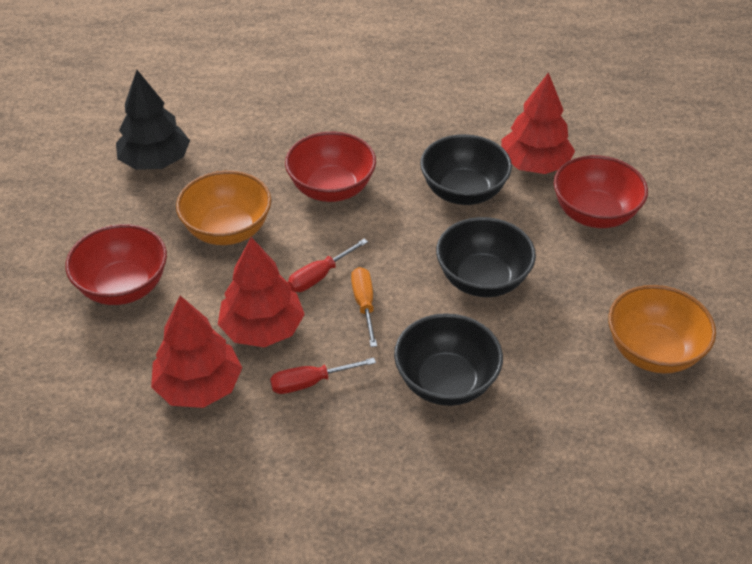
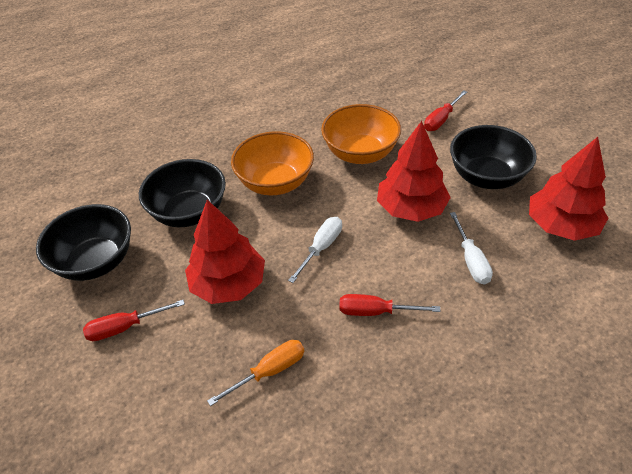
black tree: 1 -> 0
red bowl: 3 -> 0
red screwdriver: 2 -> 3
white screwdriver: 0 -> 2

